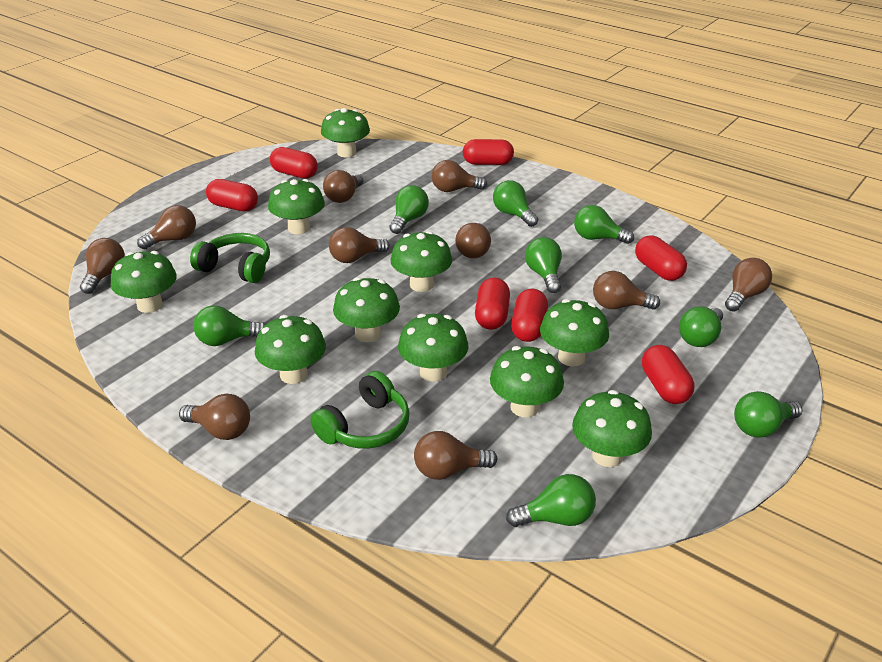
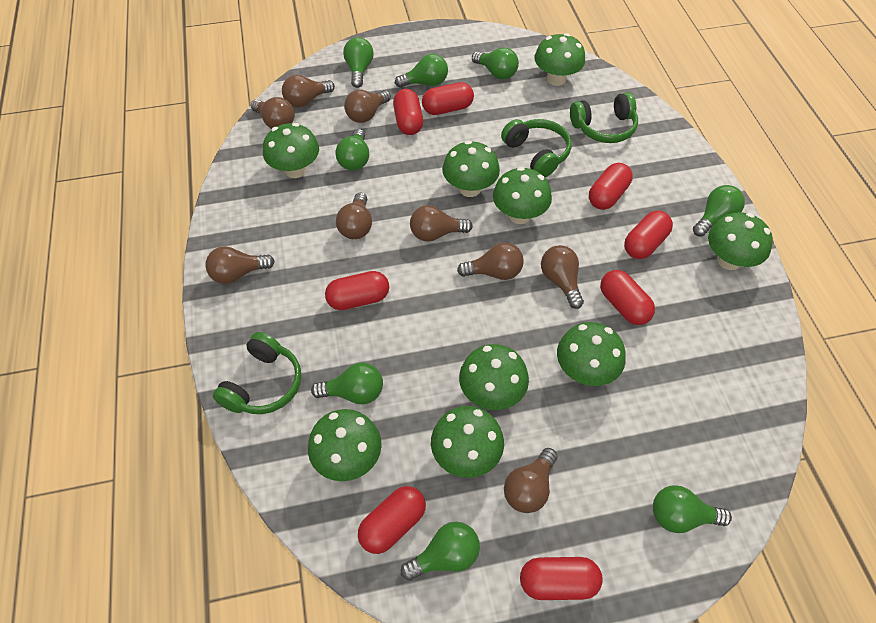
brown light bulb: 10 -> 9
green headphones: 2 -> 3
green mushroom: 10 -> 9
red capsule: 7 -> 8

